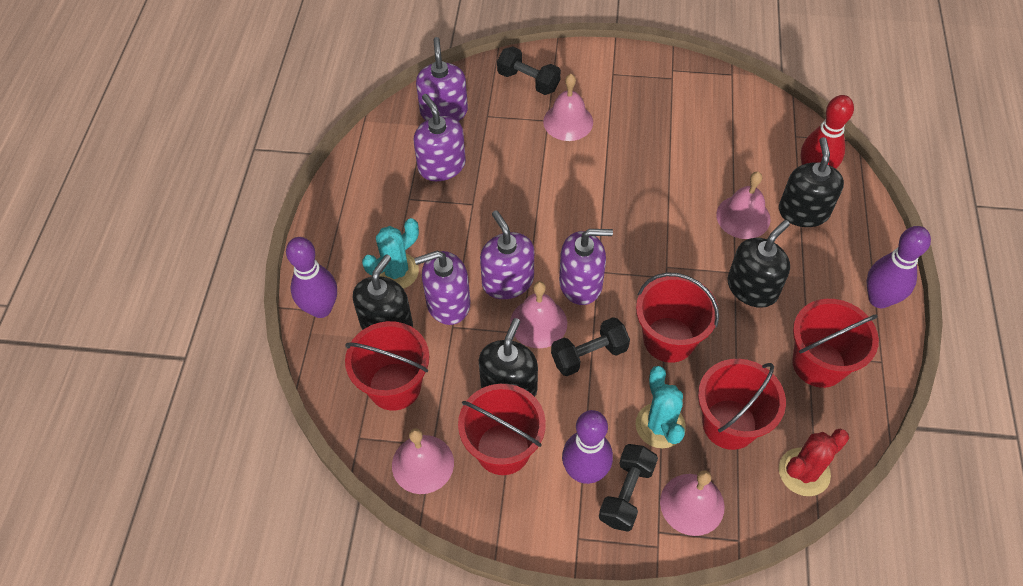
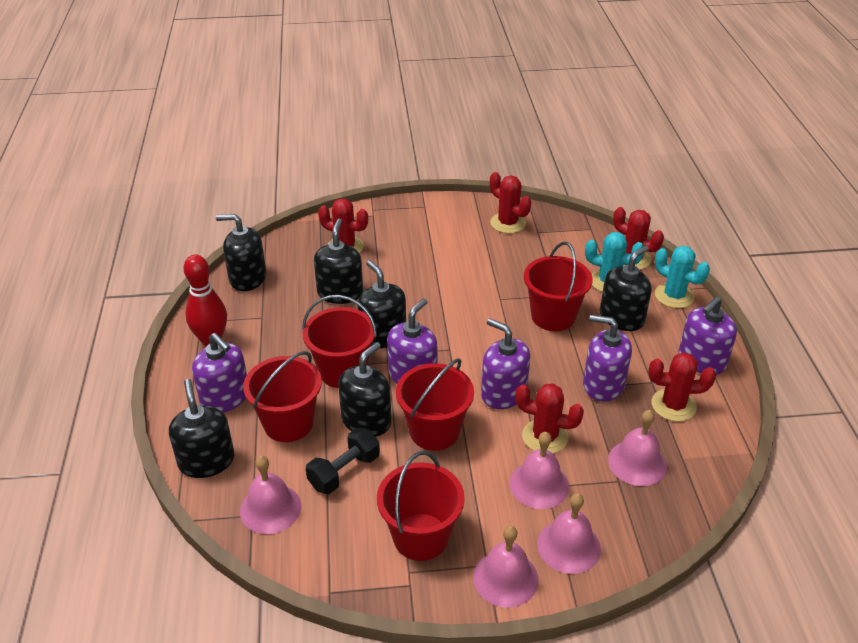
black dumbbell: 3 -> 1
black soap dispenser: 4 -> 6
purple bowling pin: 3 -> 0
red cactus: 1 -> 5

